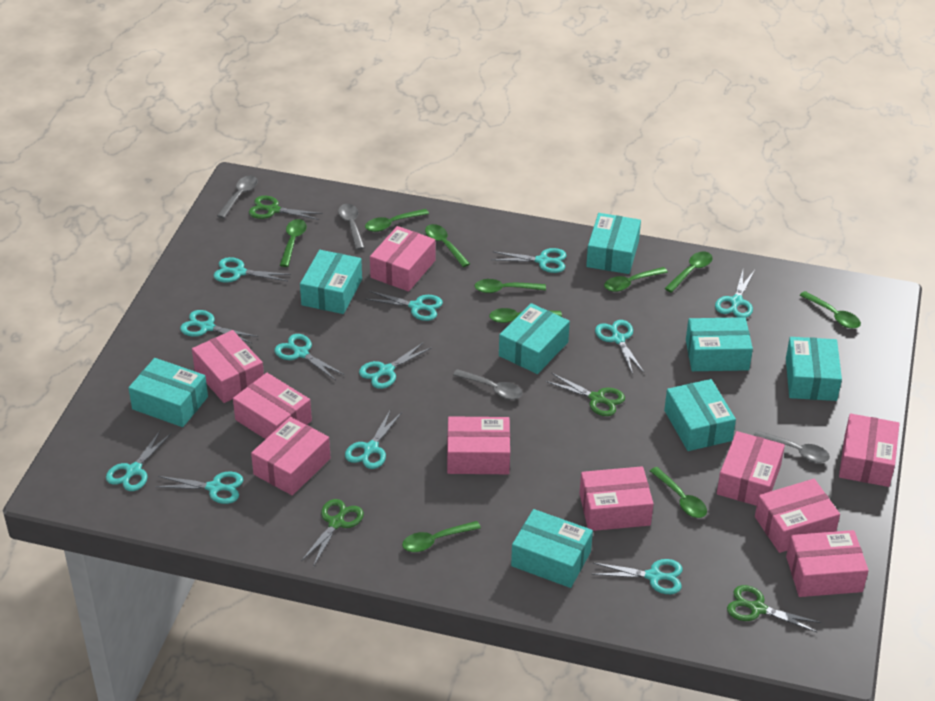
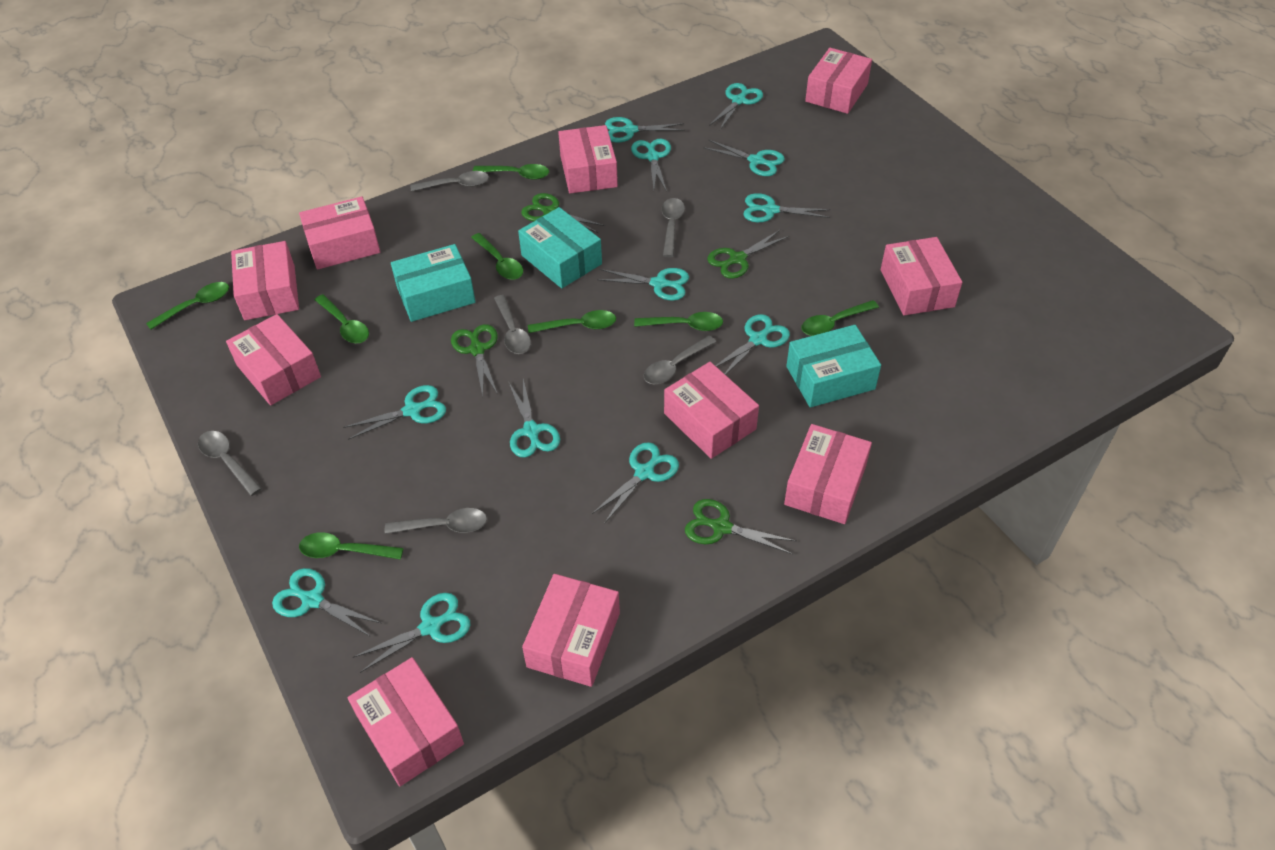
green spoon: 10 -> 8
grey spoon: 4 -> 6
turquoise box: 8 -> 3

